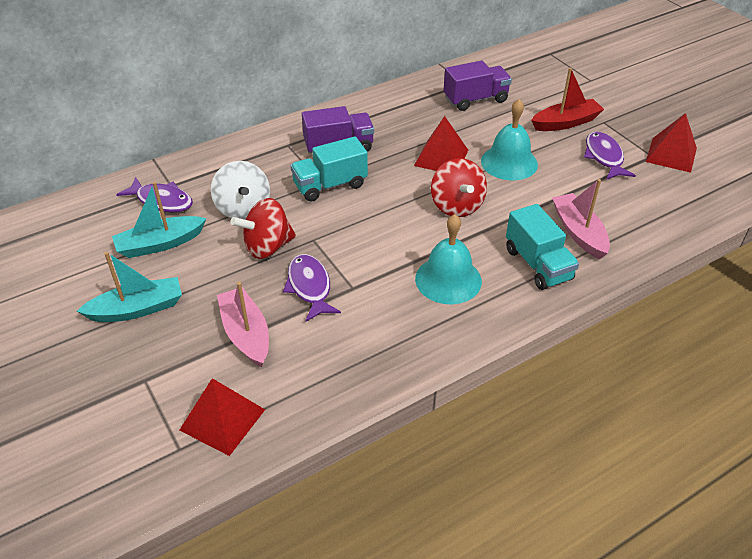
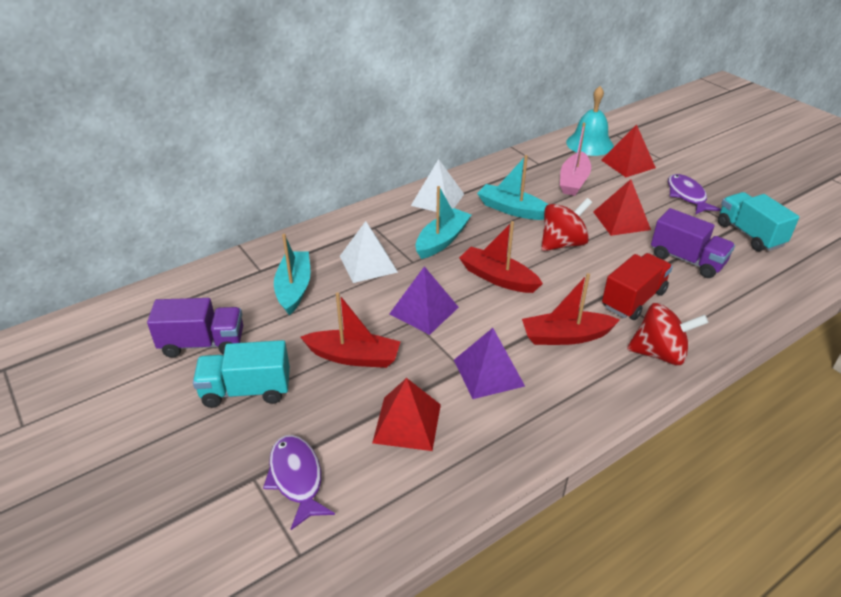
pink boat: 2 -> 1
purple fish: 3 -> 2
purple pyramid: 0 -> 2
red boat: 1 -> 3
red truck: 0 -> 1
turquoise bell: 2 -> 1
turquoise boat: 2 -> 3
white pyramid: 0 -> 2
white spinning top: 1 -> 0

